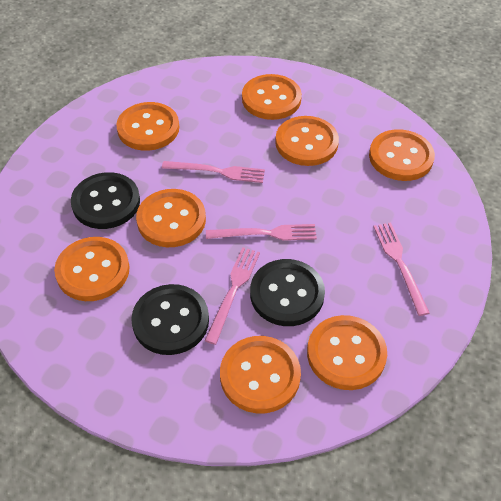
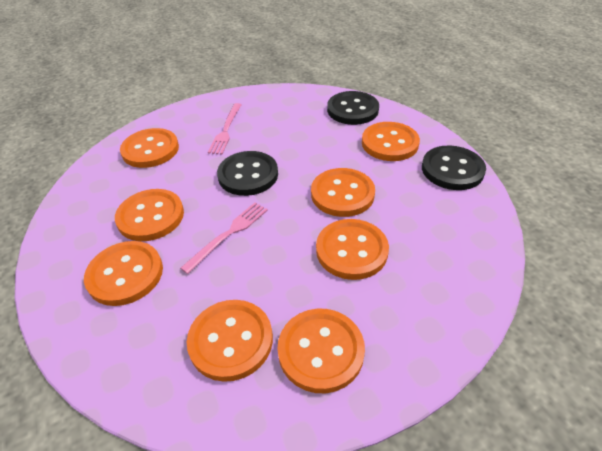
pink fork: 4 -> 2

